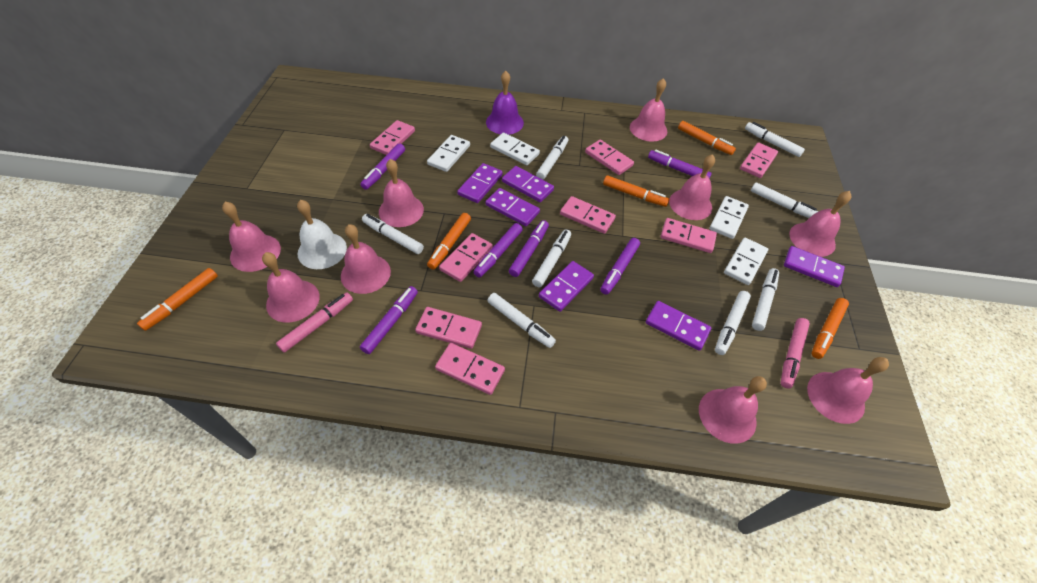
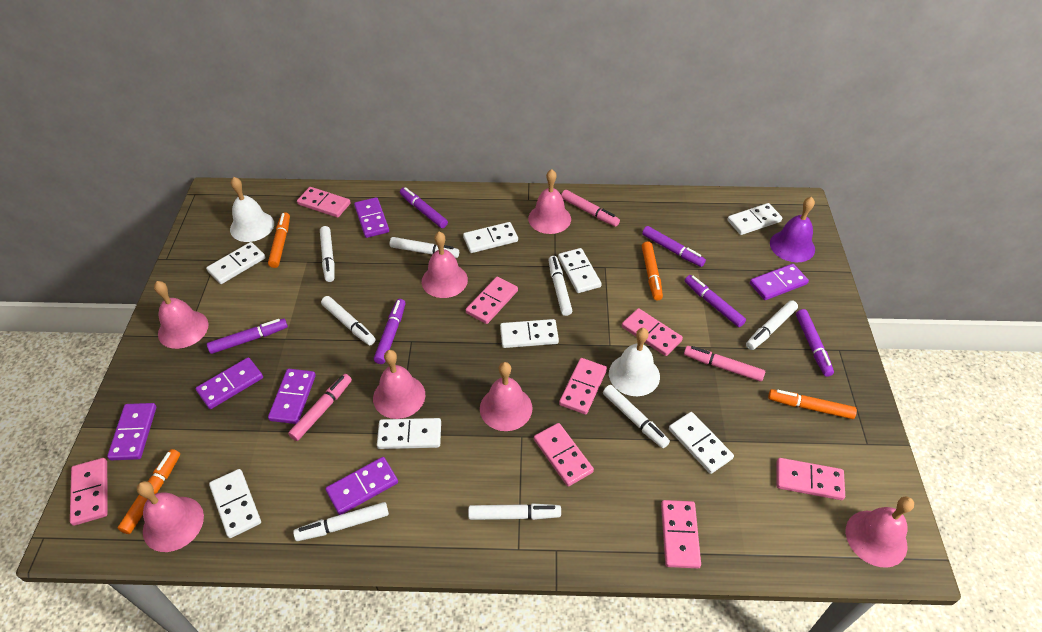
orange marker: 5 -> 4
pink bell: 9 -> 7
pink marker: 2 -> 3
white bell: 1 -> 2
white domino: 4 -> 8

